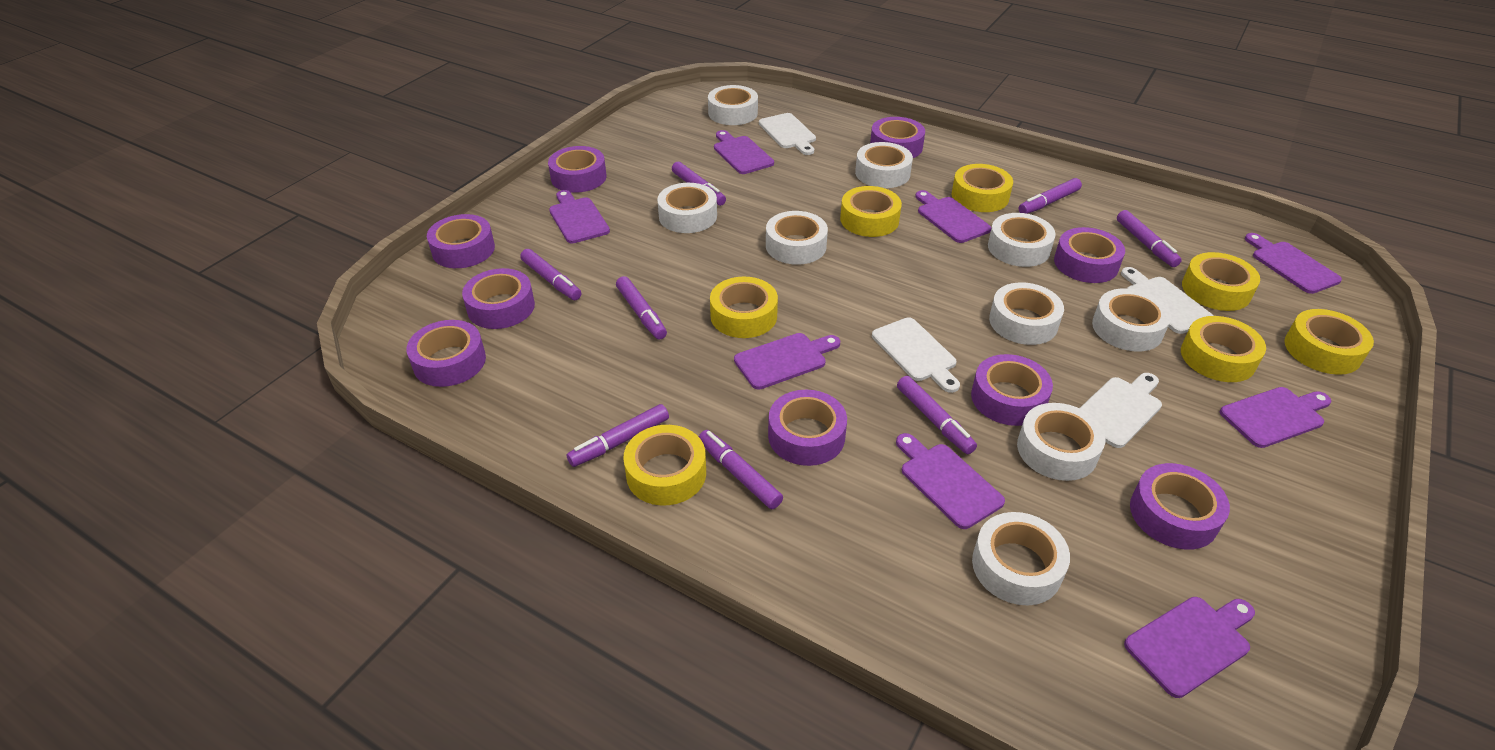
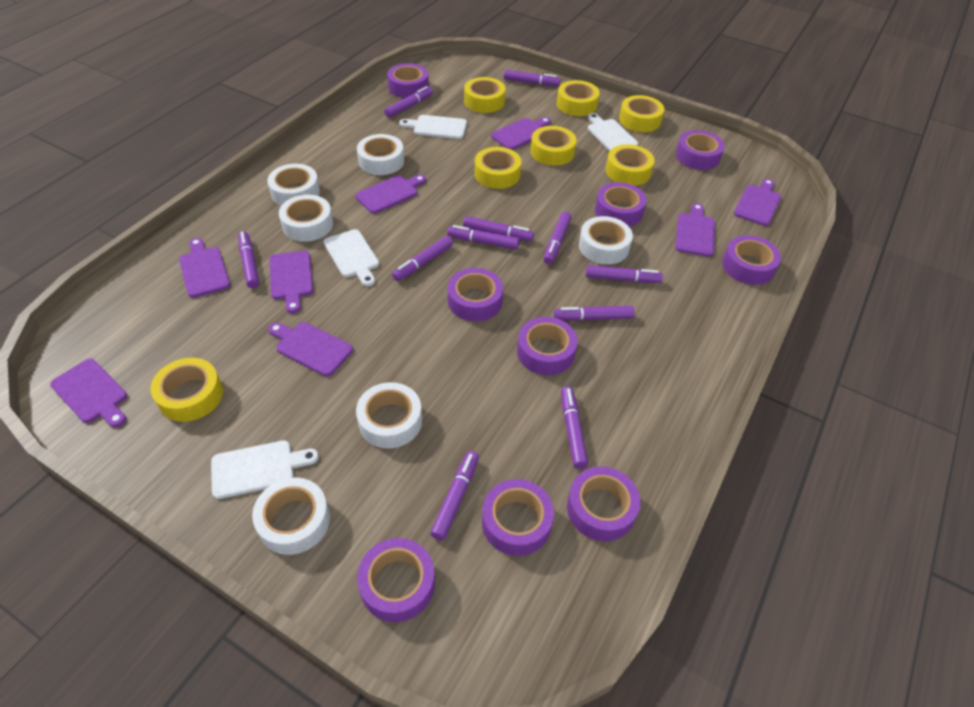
purple marker: 8 -> 11
white tape: 9 -> 6

